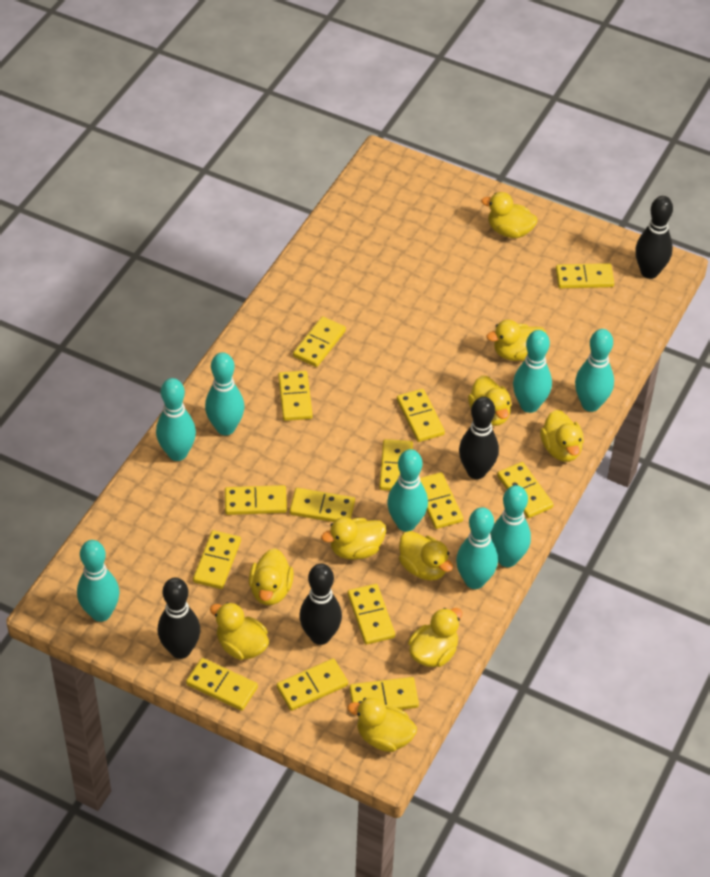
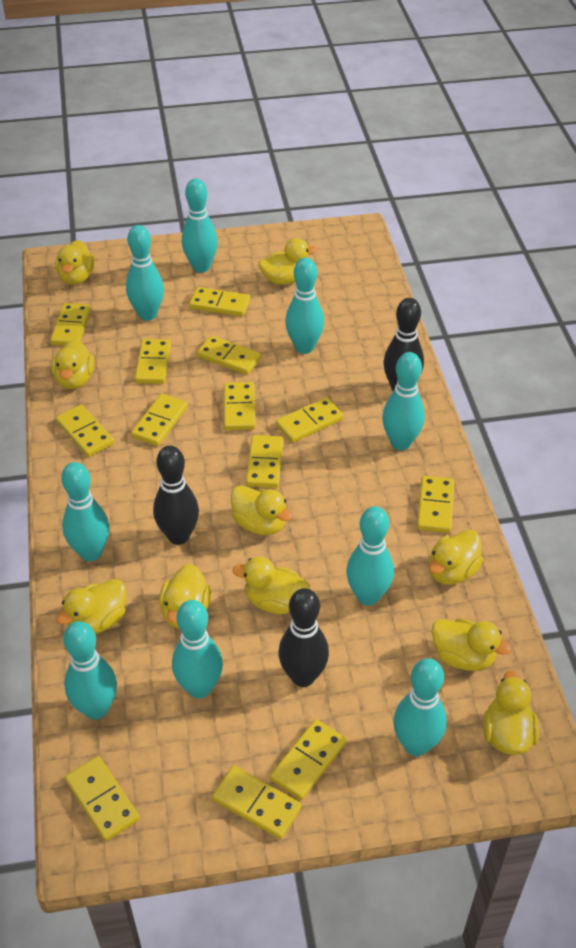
black bowling pin: 4 -> 3
turquoise bowling pin: 8 -> 9
yellow domino: 14 -> 13

